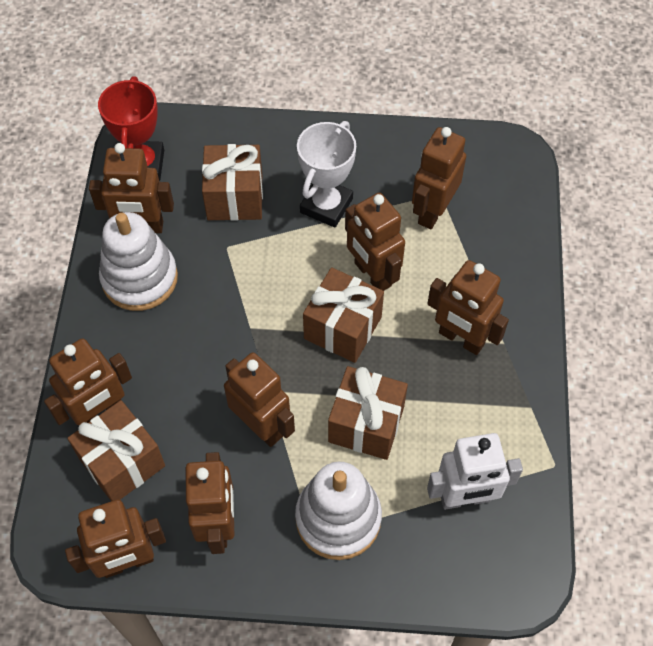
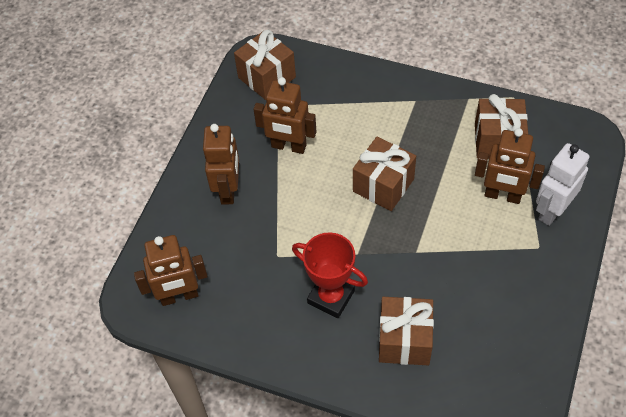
brown robot: 8 -> 4
white stacking toy: 2 -> 0
white trophy: 1 -> 0

